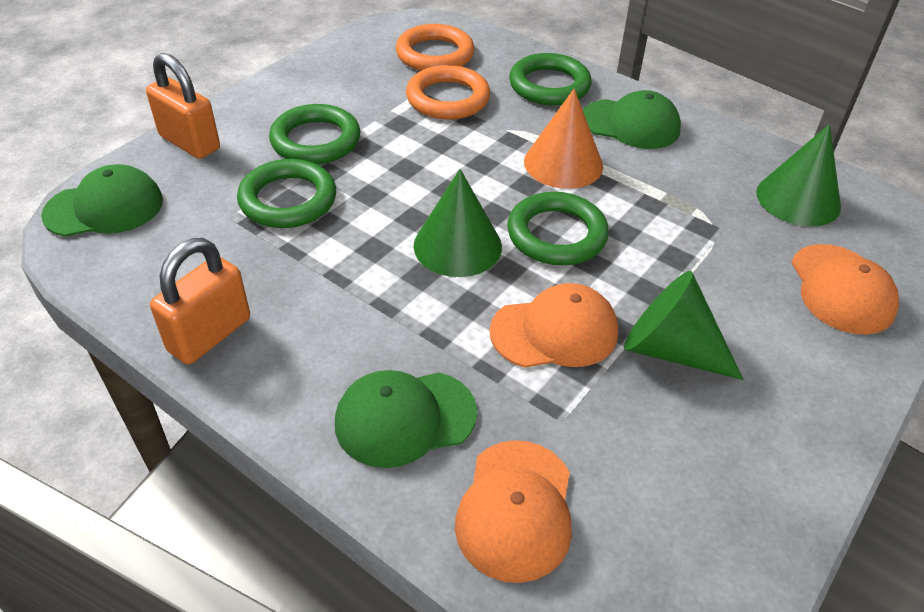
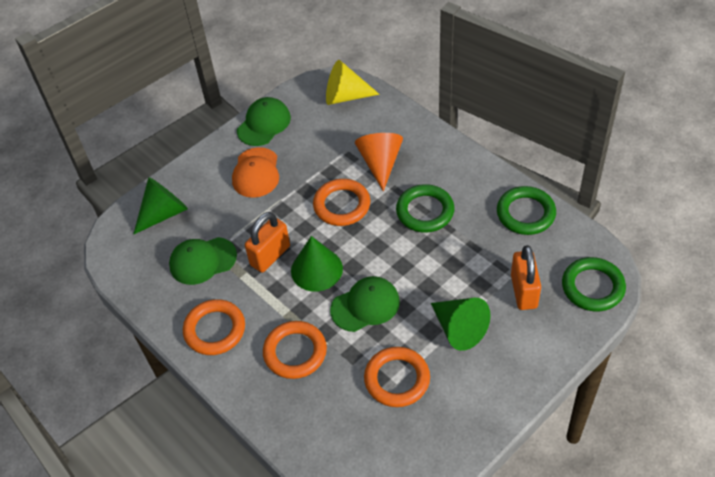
green ring: 4 -> 3
orange cap: 3 -> 1
orange ring: 2 -> 4
yellow cone: 0 -> 1

